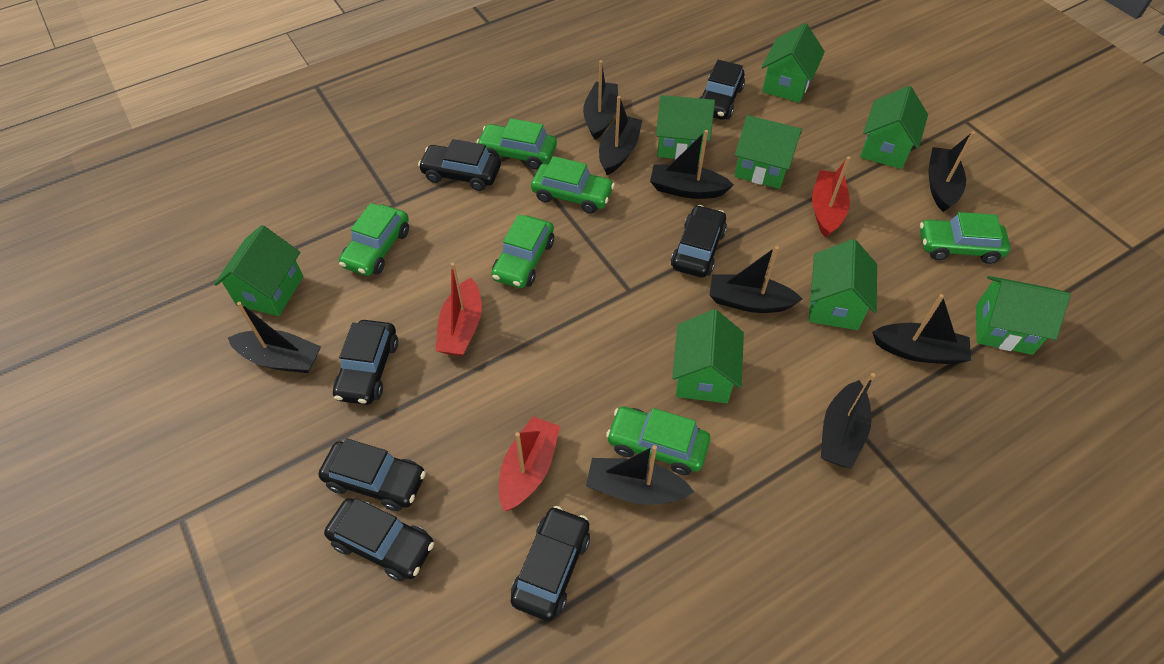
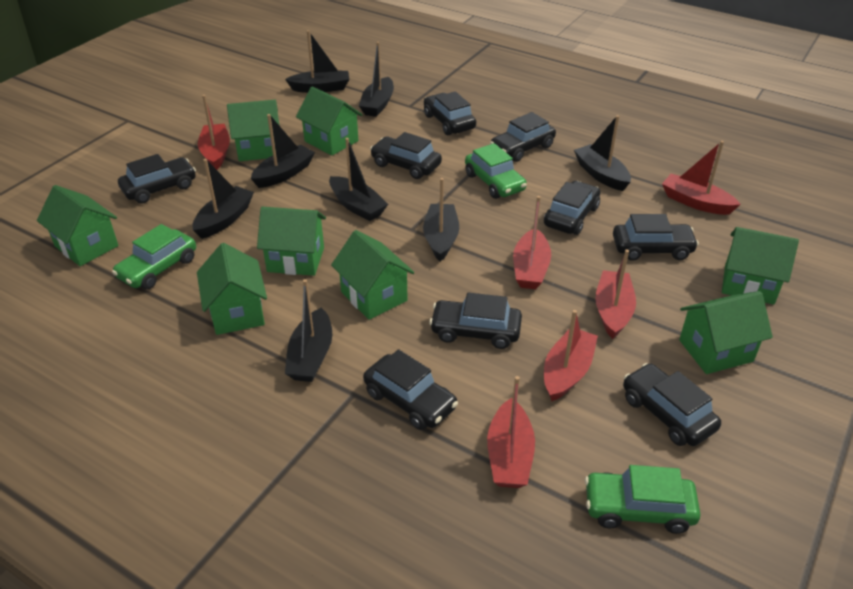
black boat: 9 -> 8
black car: 7 -> 9
green car: 6 -> 3
red boat: 3 -> 6

